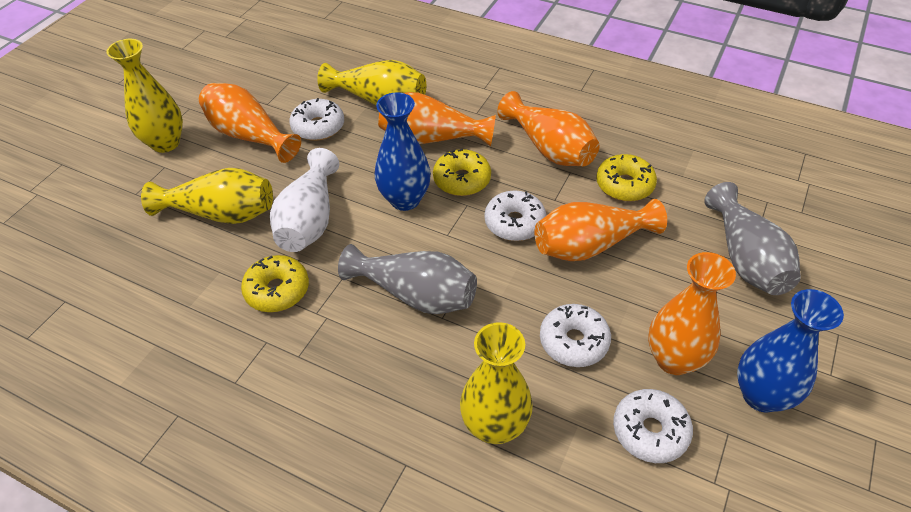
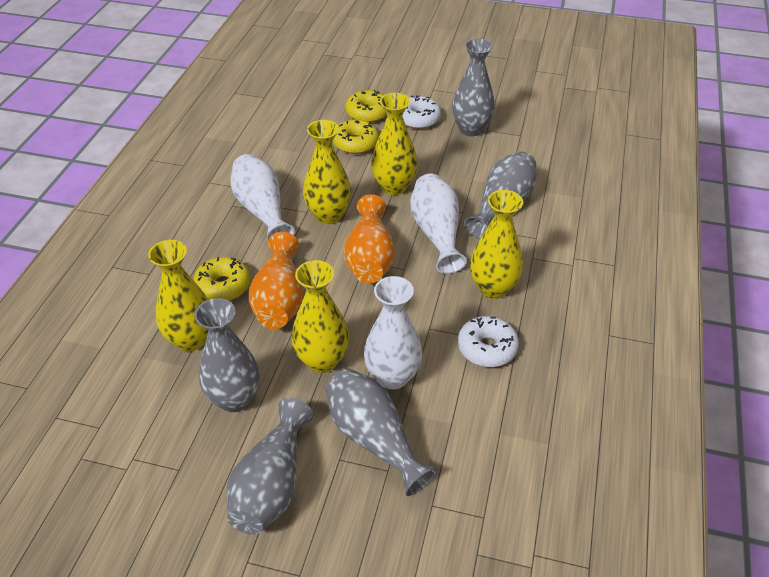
blue vase: 2 -> 0
grey vase: 2 -> 5
orange vase: 5 -> 2
white donut: 4 -> 2
white vase: 1 -> 3
yellow vase: 4 -> 5

